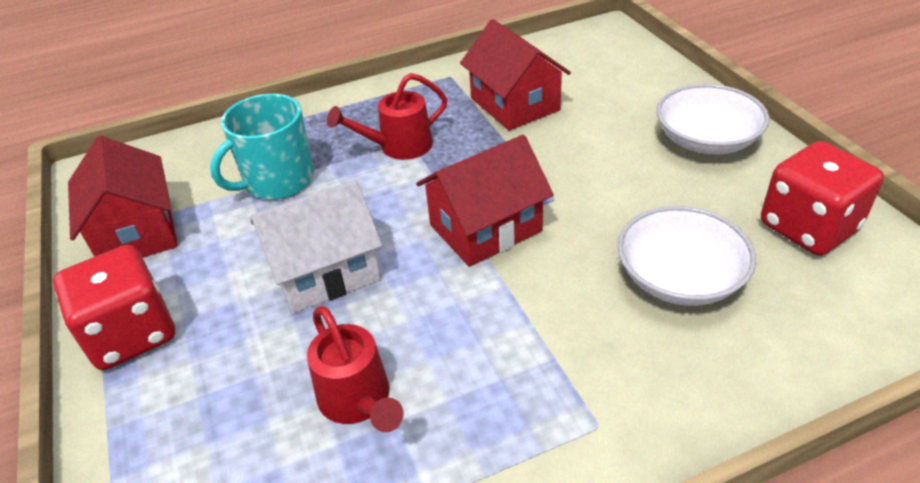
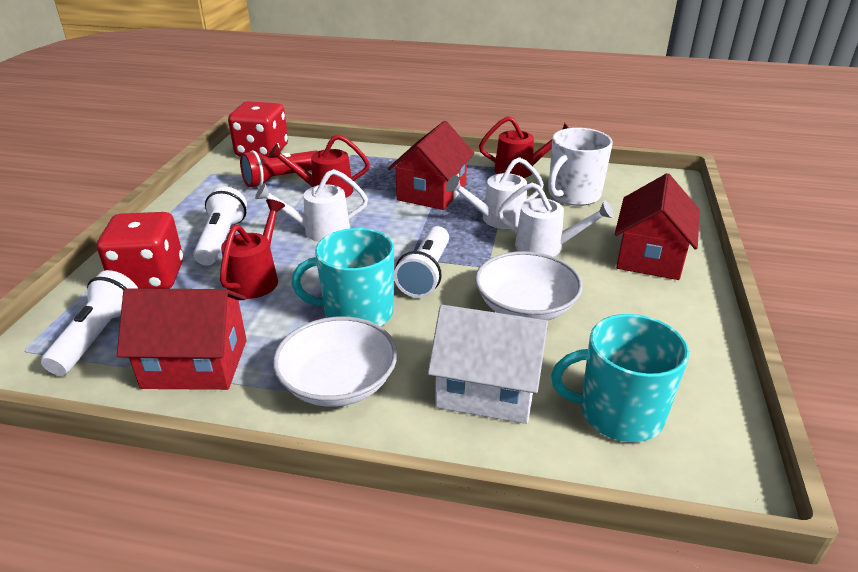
red flashlight: 0 -> 1
red watering can: 2 -> 3
turquoise mug: 1 -> 2
white flashlight: 0 -> 3
white mug: 0 -> 1
white watering can: 0 -> 3

